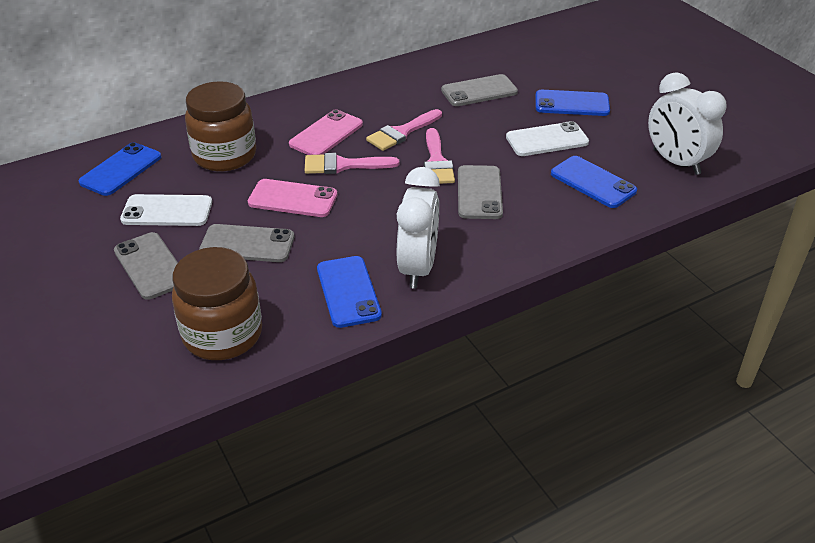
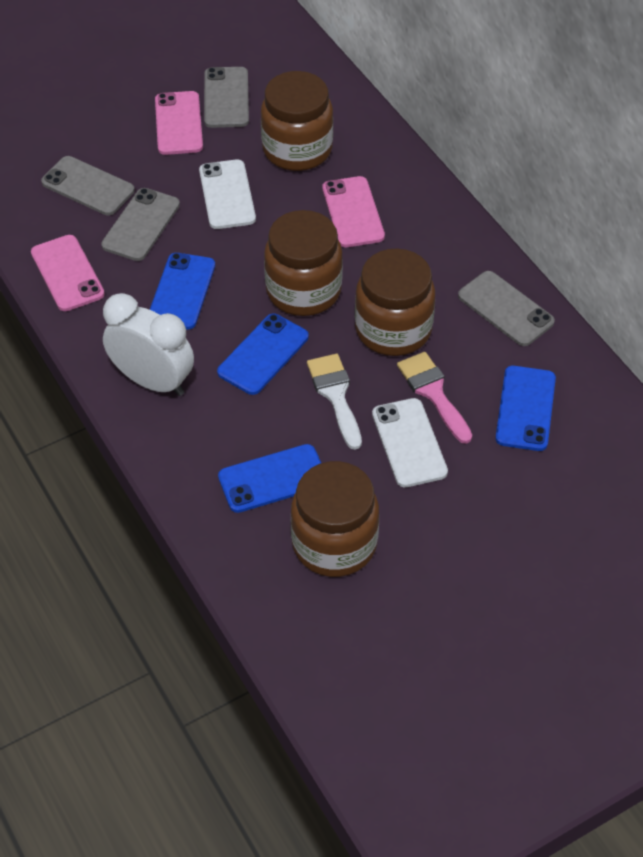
brown jar: 2 -> 4
pink brush: 3 -> 1
pink phone: 2 -> 3
white brush: 0 -> 1
white clock: 2 -> 1

